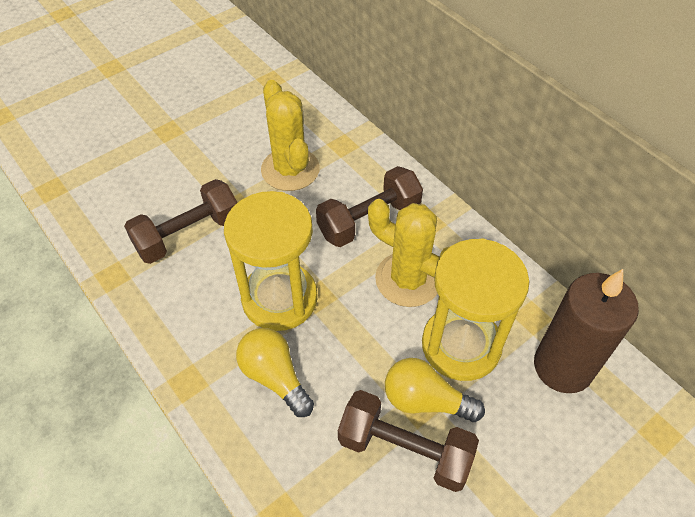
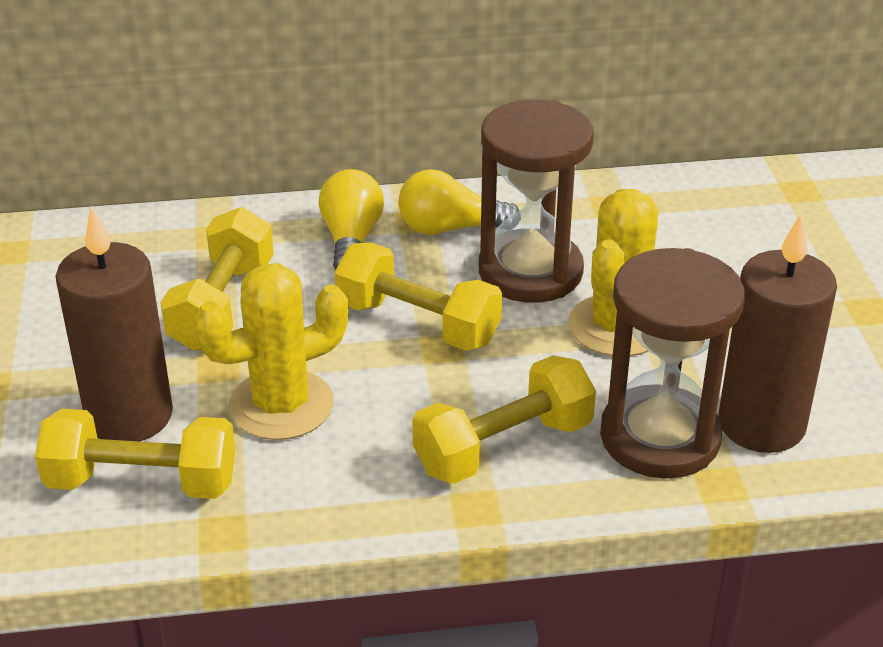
brown candle: 1 -> 2
brown dumbbell: 3 -> 0
brown hourglass: 0 -> 2
yellow dumbbell: 0 -> 4
yellow hourglass: 2 -> 0

